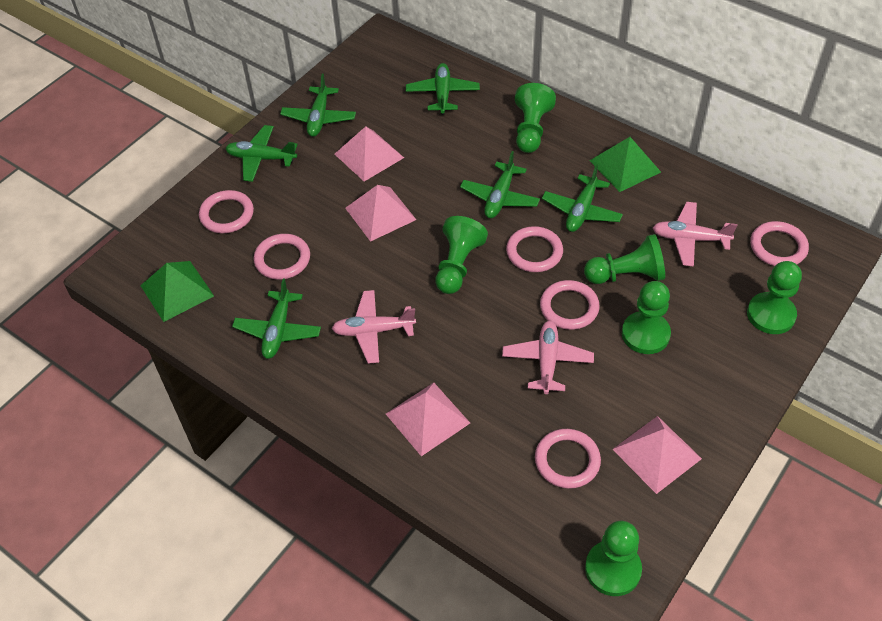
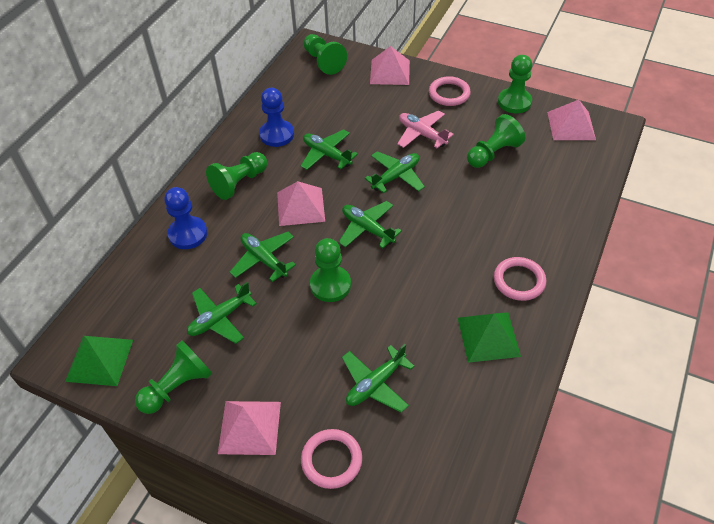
blue pawn: 0 -> 2
pink plane: 3 -> 1
pink ring: 6 -> 3

